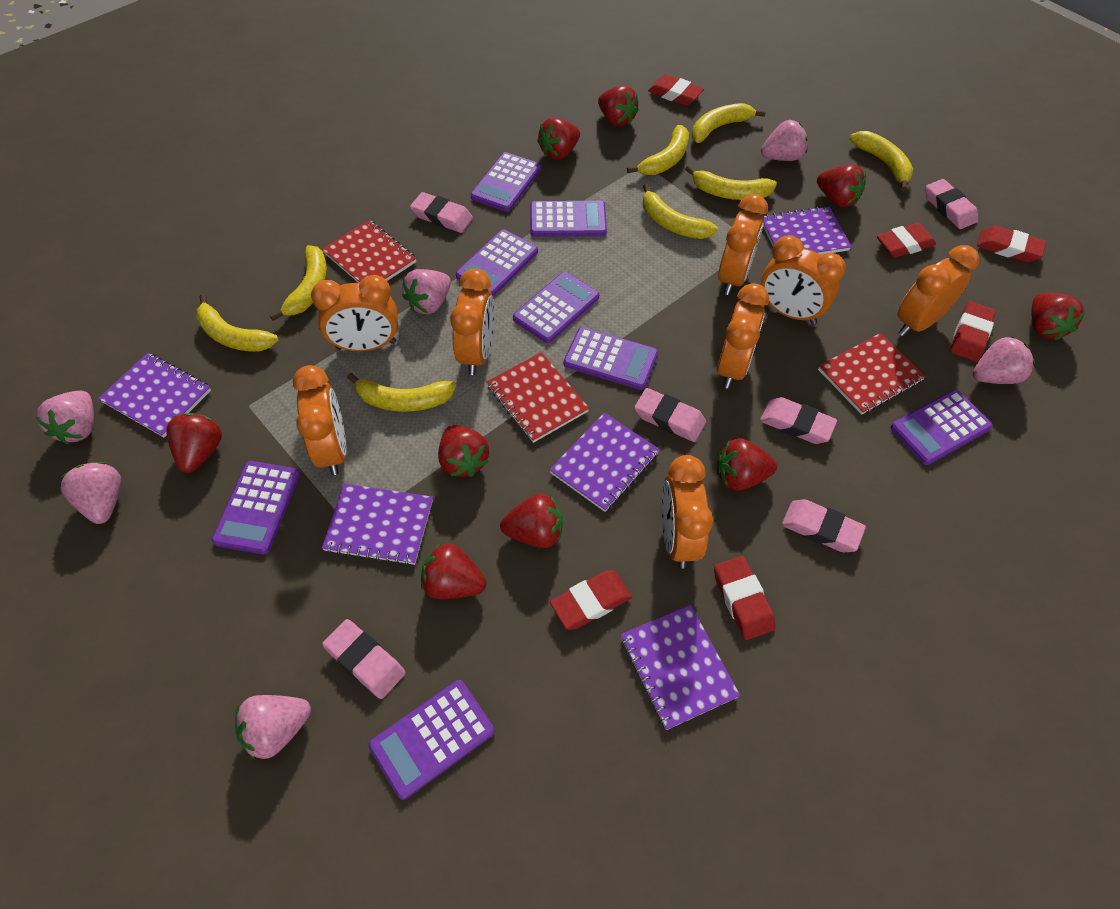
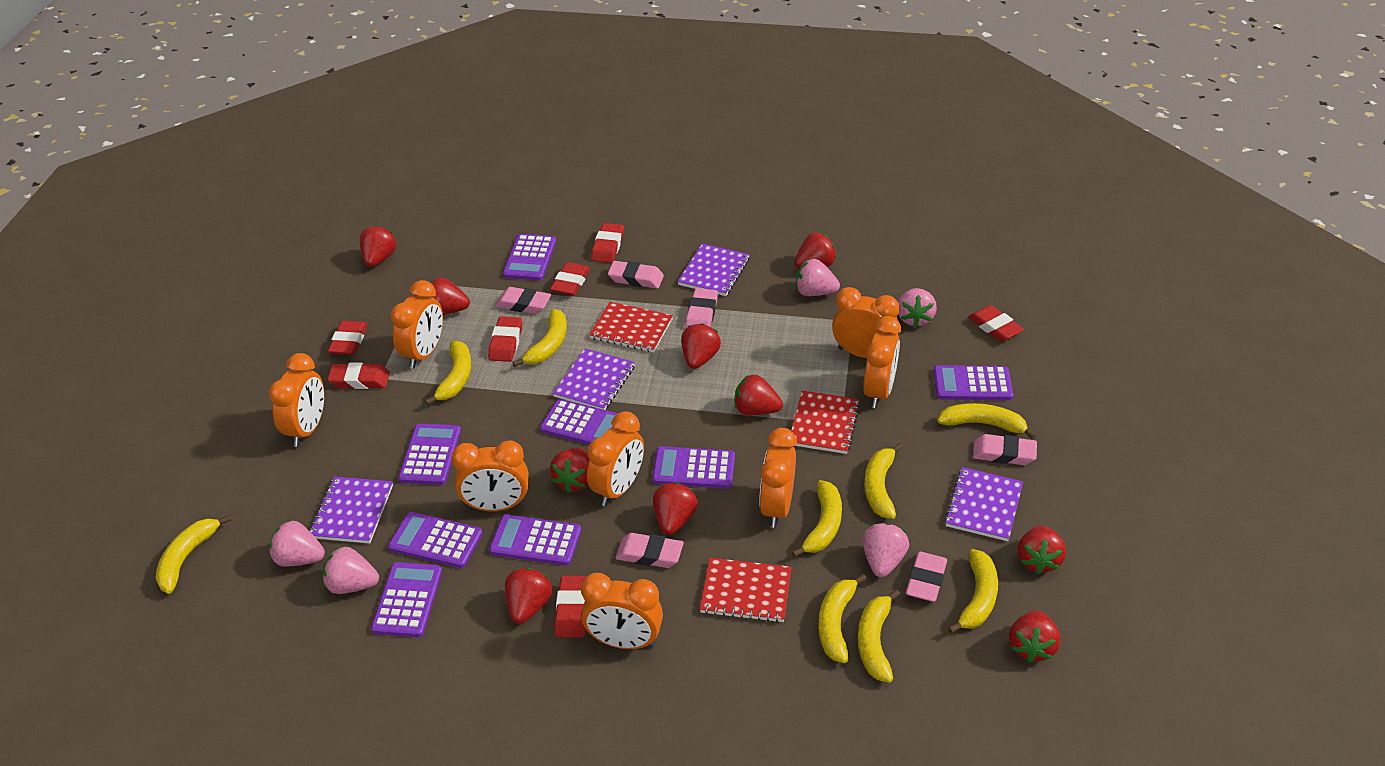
pink strawberry: 6 -> 5
purple notebook: 5 -> 4
red eraser: 6 -> 7
red strawberry: 9 -> 10
yellow banana: 8 -> 9

